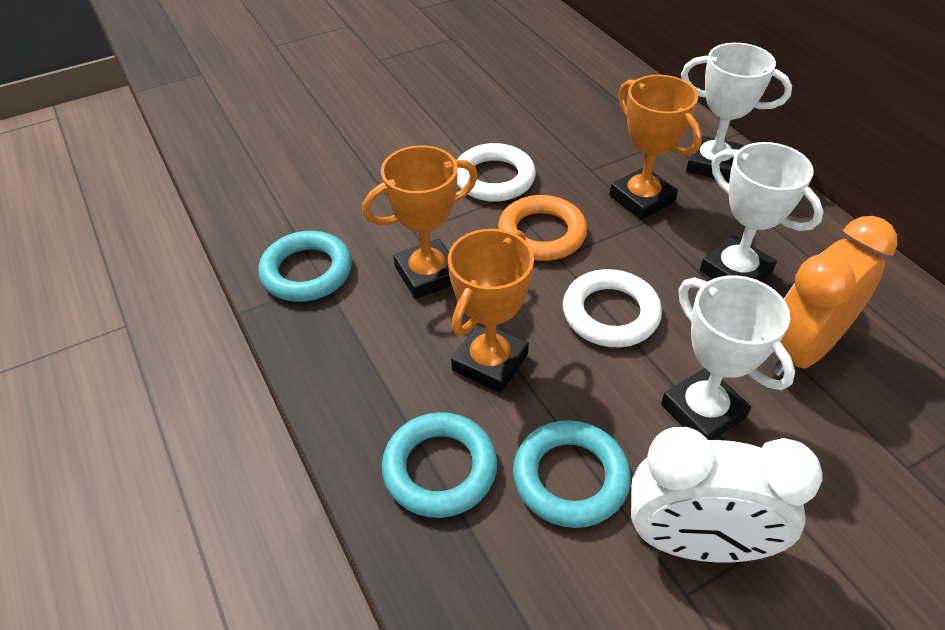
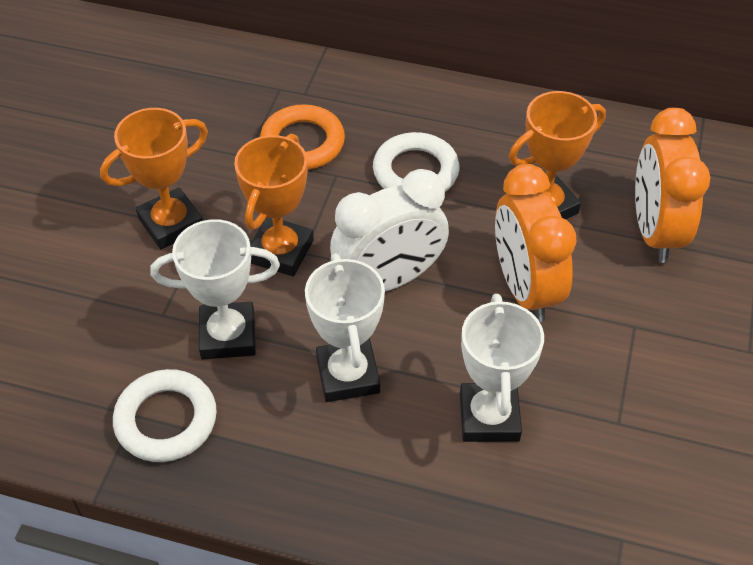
orange clock: 1 -> 2
turquoise ring: 3 -> 0

